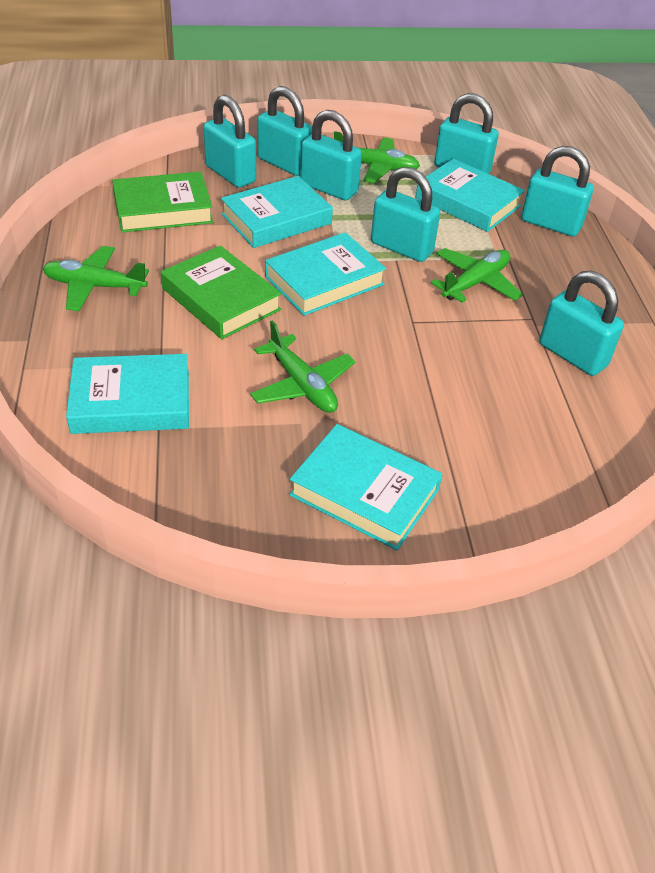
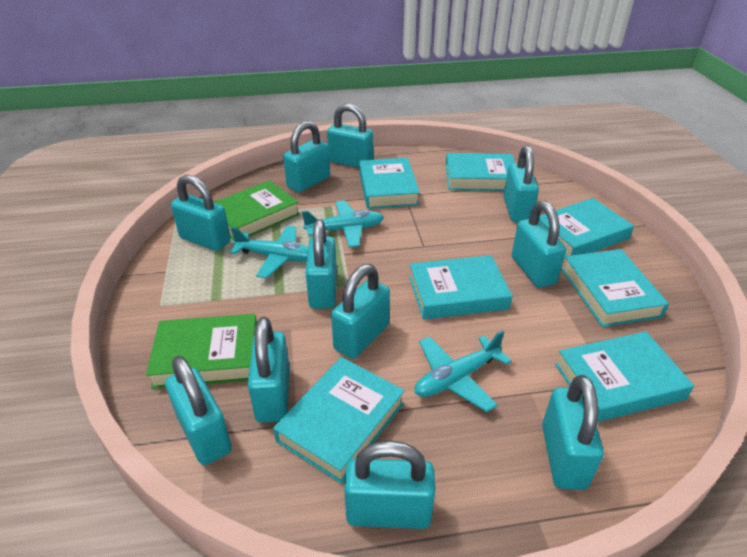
green plane: 4 -> 0
turquoise book: 5 -> 7
turquoise padlock: 7 -> 11
turquoise plane: 0 -> 3

